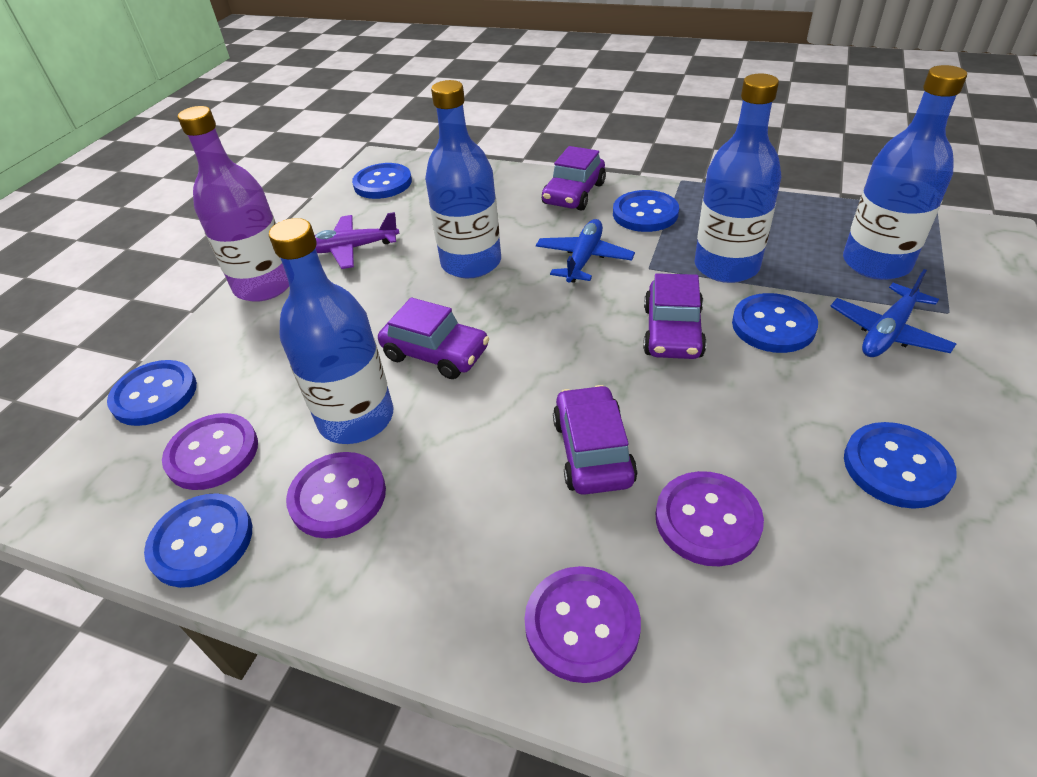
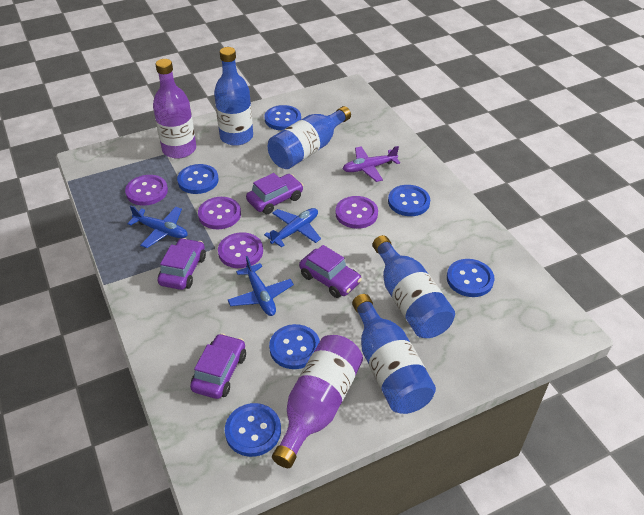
blue plane: 2 -> 3
purple bottle: 1 -> 2

